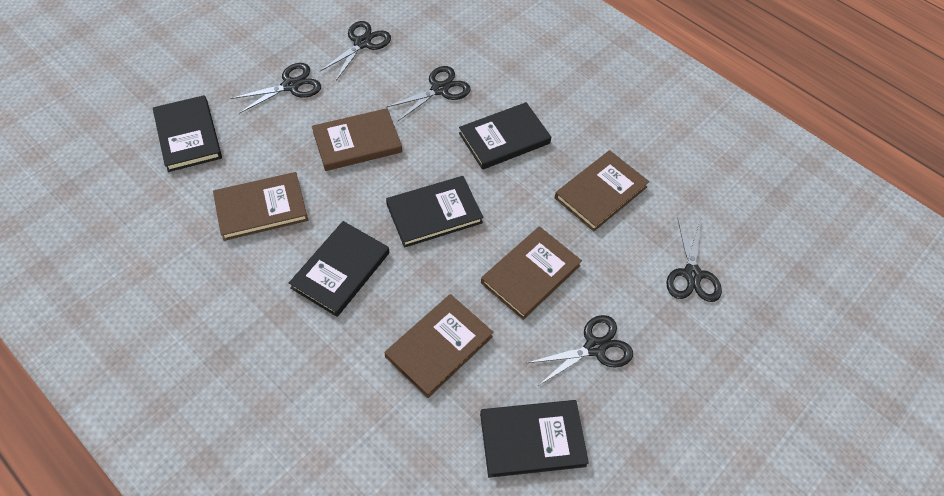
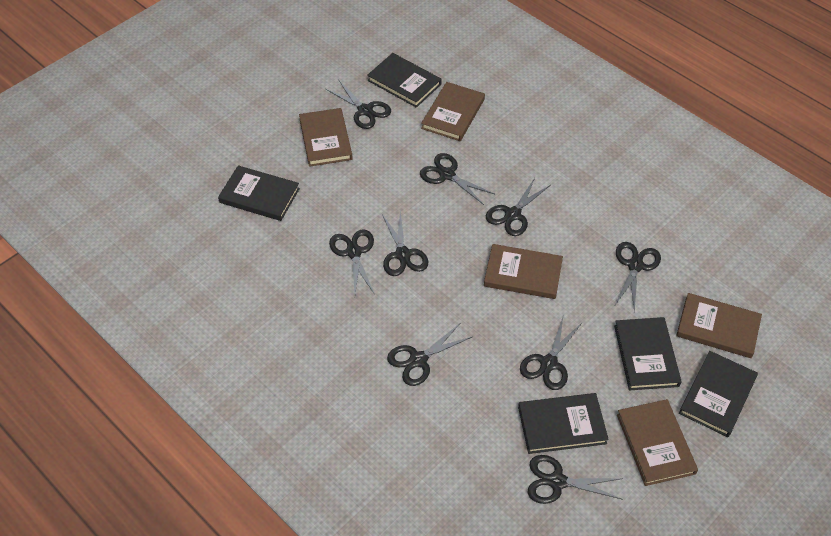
black scissors: 5 -> 9

